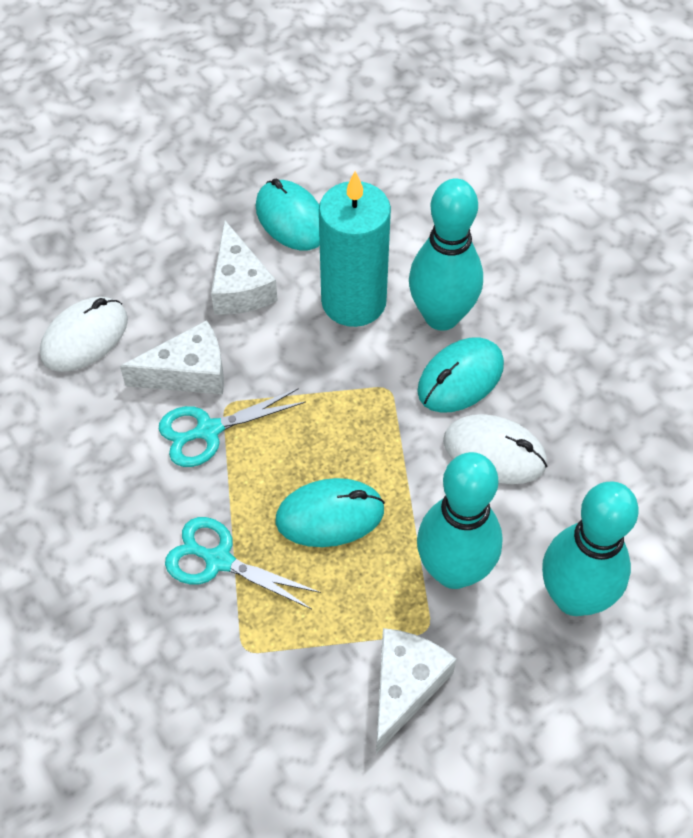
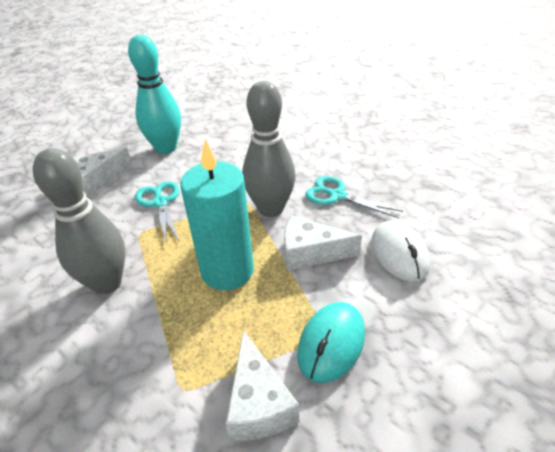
grey bowling pin: 0 -> 2
turquoise bowling pin: 3 -> 1
turquoise mouse: 3 -> 1
white mouse: 2 -> 1

